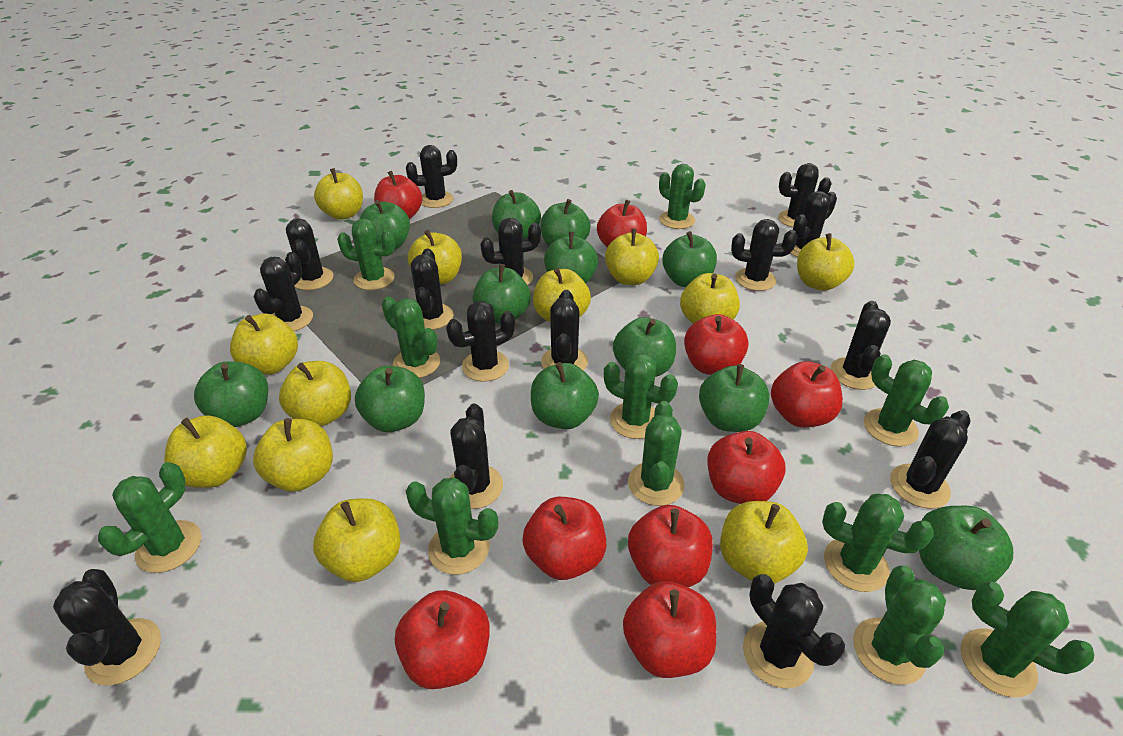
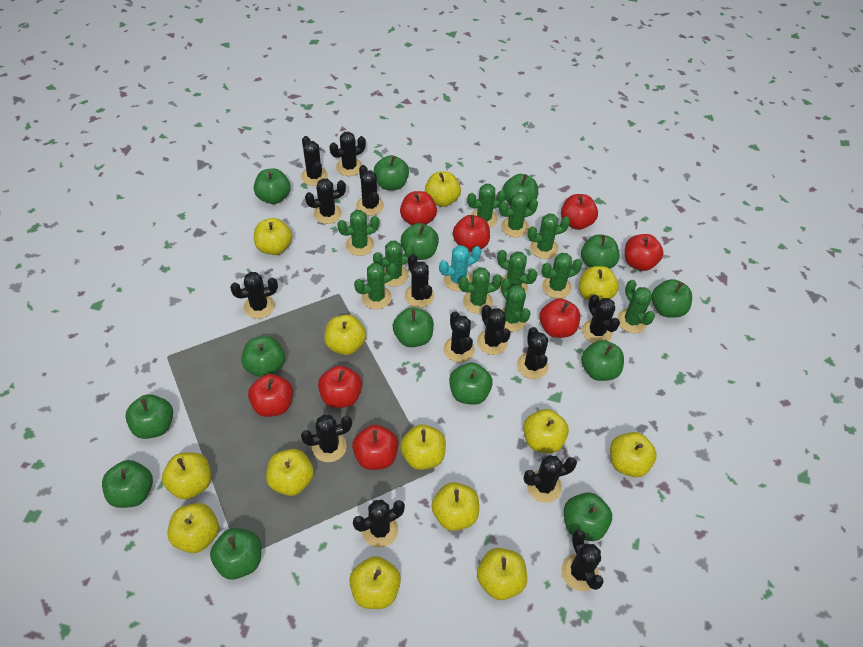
black cactus: 15 -> 14
green apple: 12 -> 14
red apple: 9 -> 8
turquoise cactus: 0 -> 1
yellow apple: 12 -> 13

